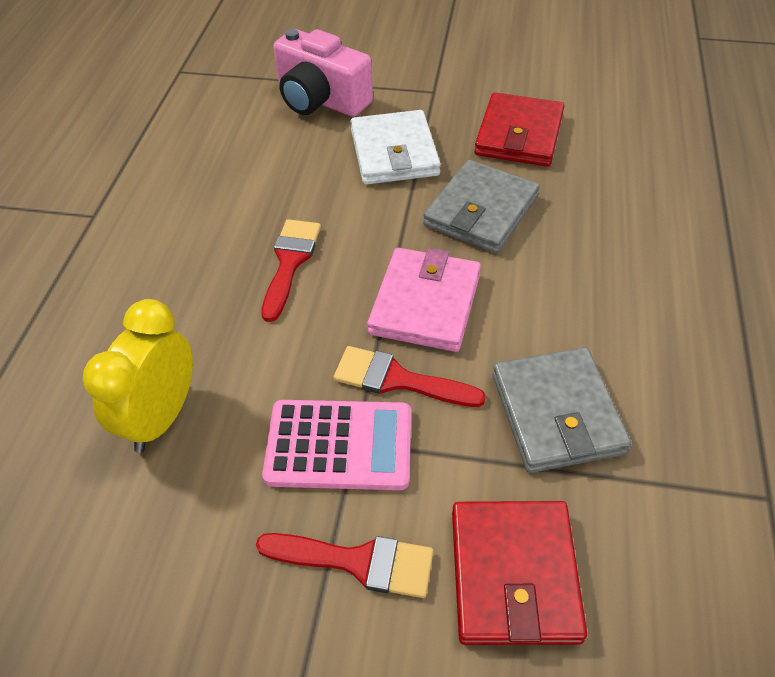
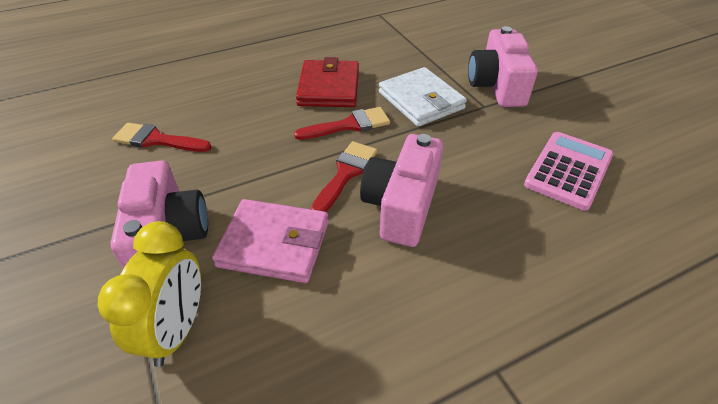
grey wallet: 2 -> 0
pink camera: 1 -> 3
red wallet: 2 -> 1

